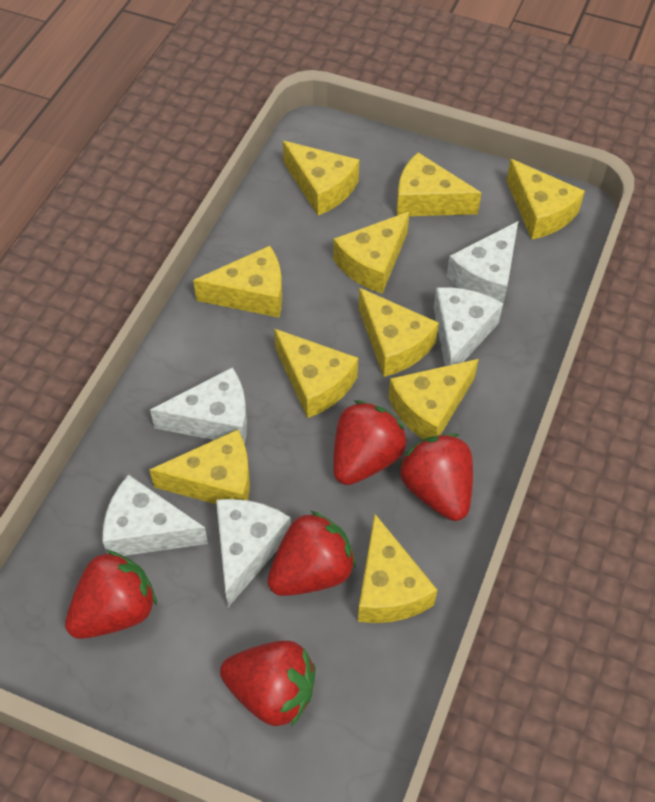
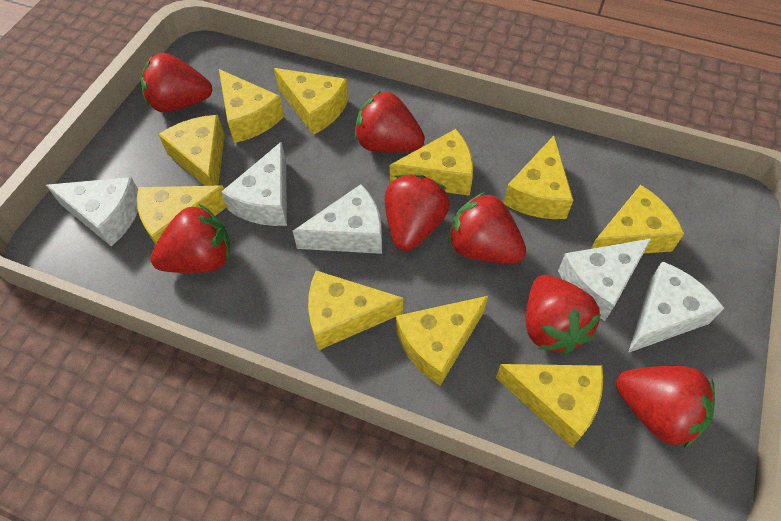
red strawberry: 5 -> 7

